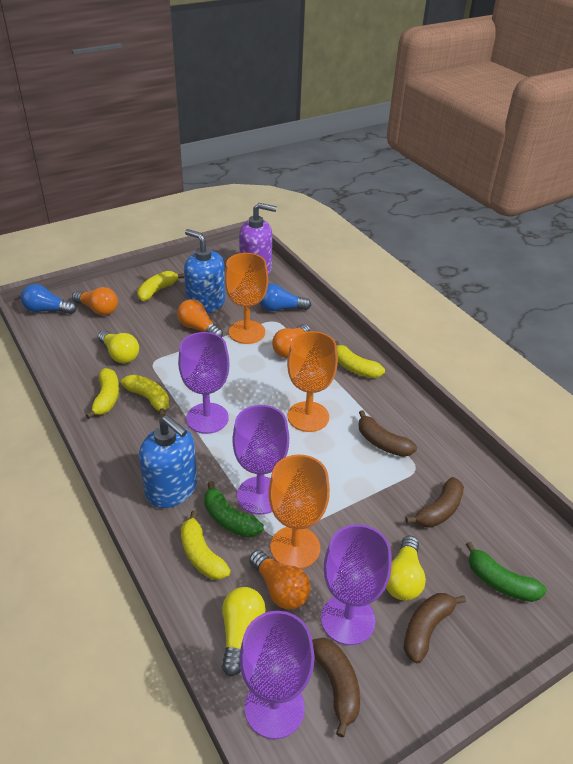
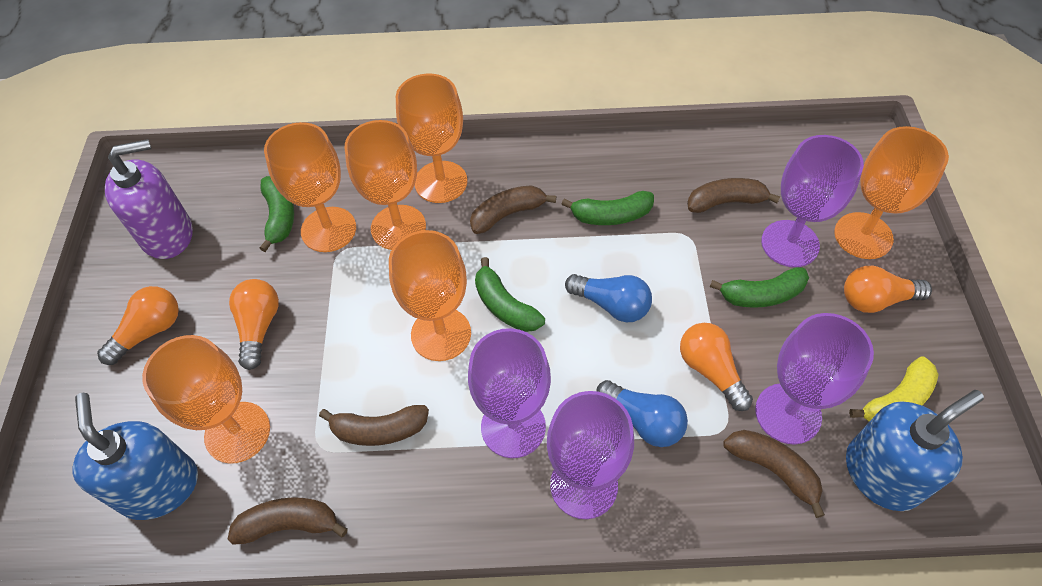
brown banana: 4 -> 5
green banana: 2 -> 4
orange goblet: 3 -> 6
yellow banana: 5 -> 1
yellow light bulb: 3 -> 0

